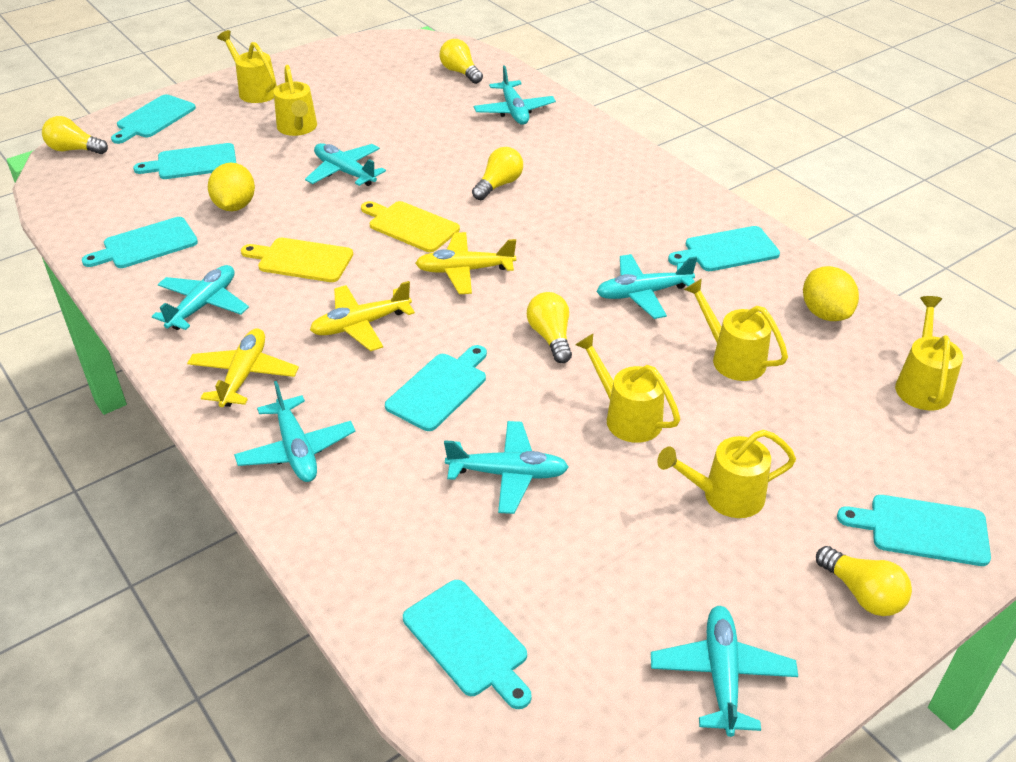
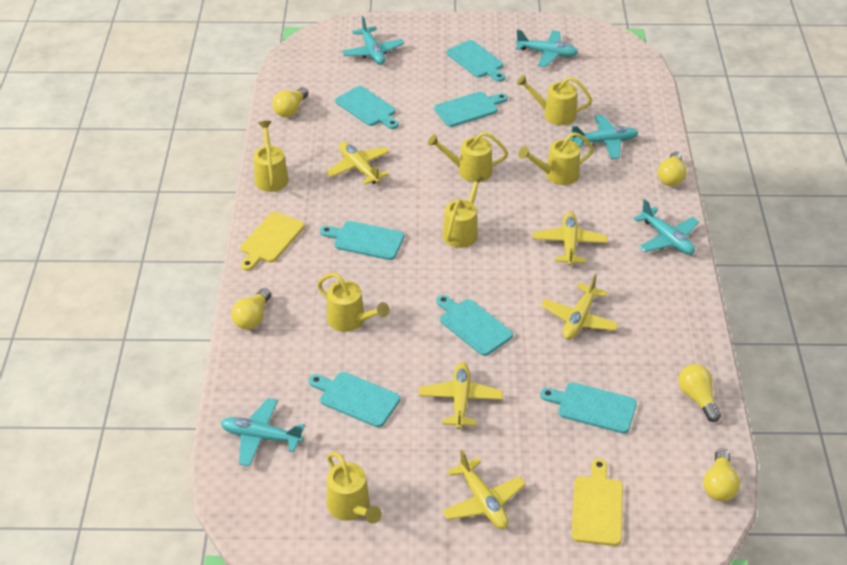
turquoise plane: 7 -> 5
yellow lemon: 2 -> 0
yellow plane: 3 -> 5
yellow watering can: 6 -> 7

